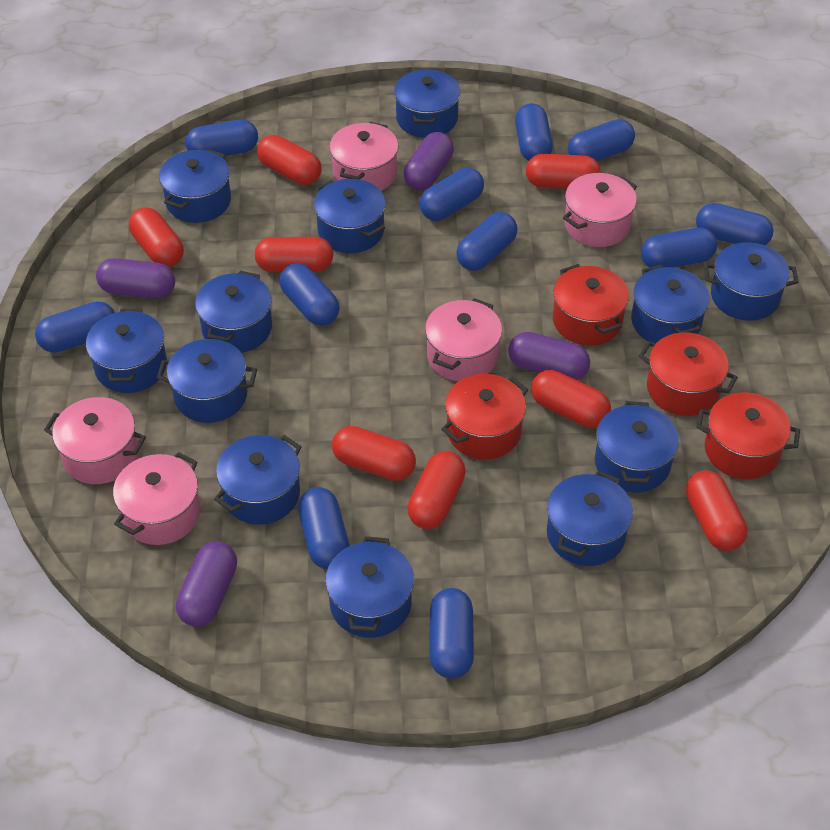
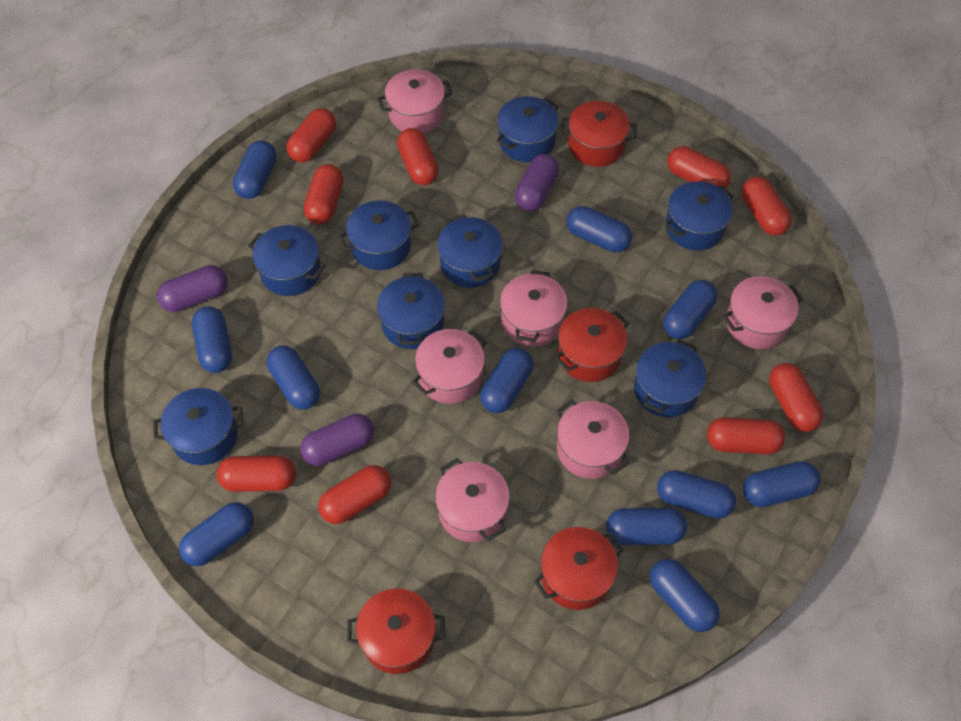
blue pot: 12 -> 8
pink pot: 5 -> 6
purple capsule: 4 -> 3
red capsule: 8 -> 9

